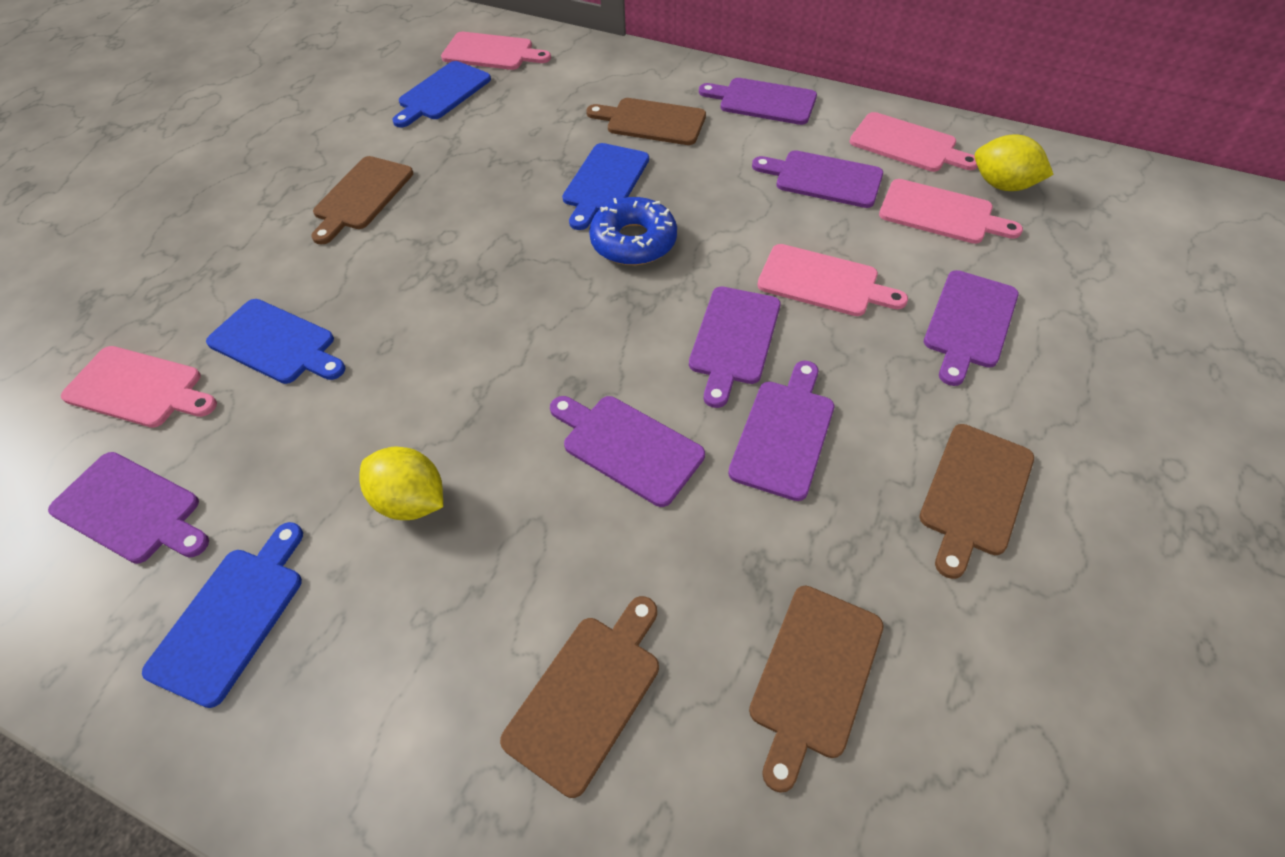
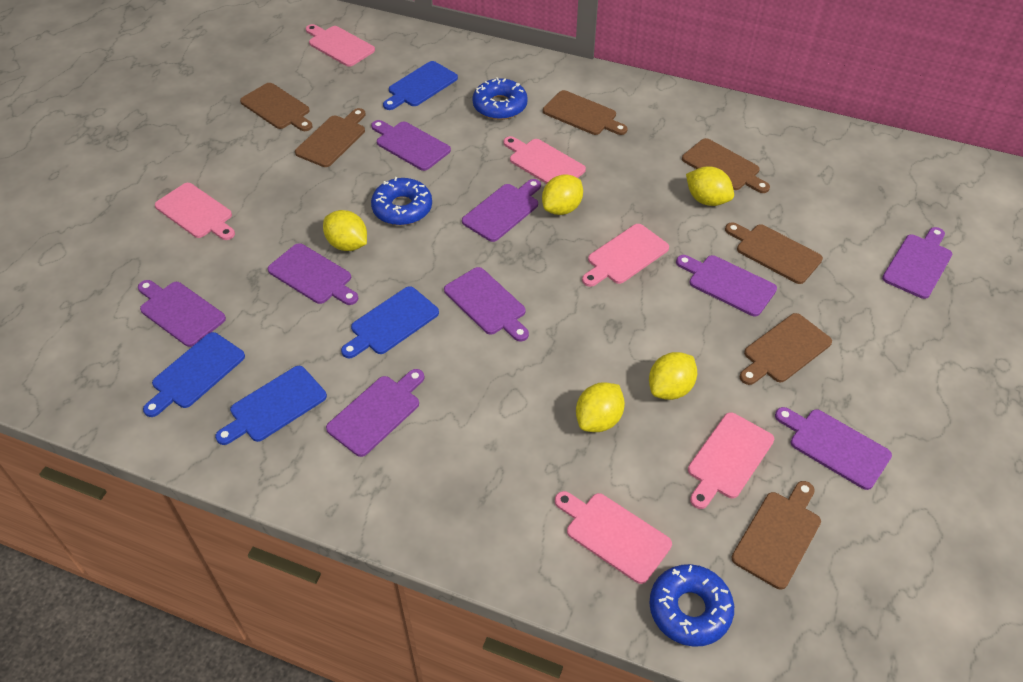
blue donut: 1 -> 3
brown cutting board: 5 -> 7
pink cutting board: 5 -> 6
purple cutting board: 7 -> 9
yellow lemon: 2 -> 5

